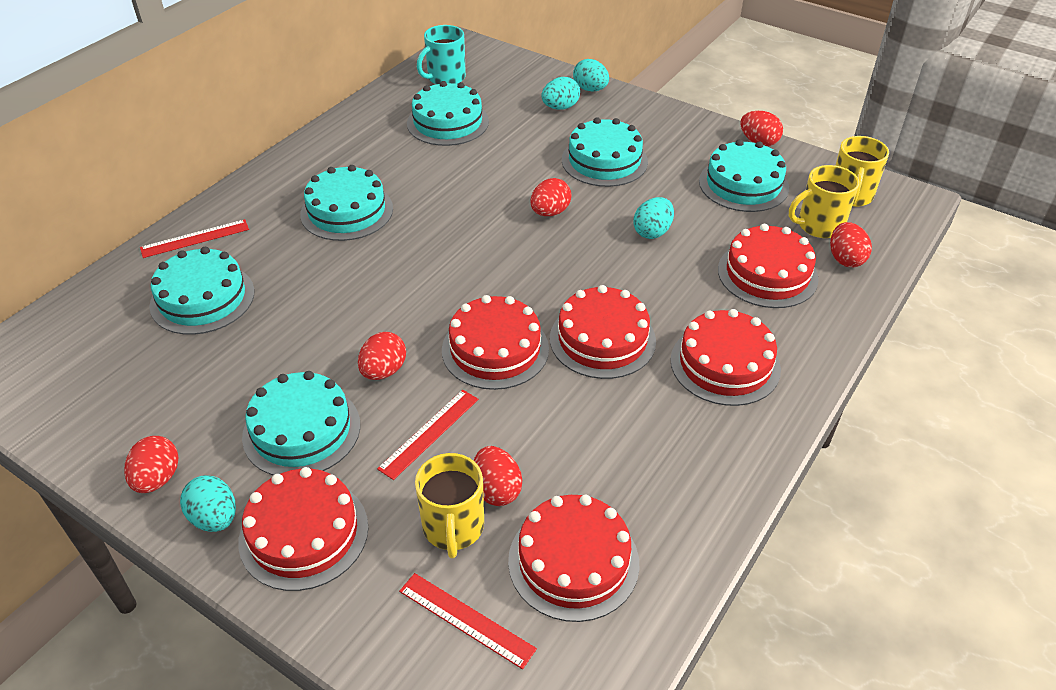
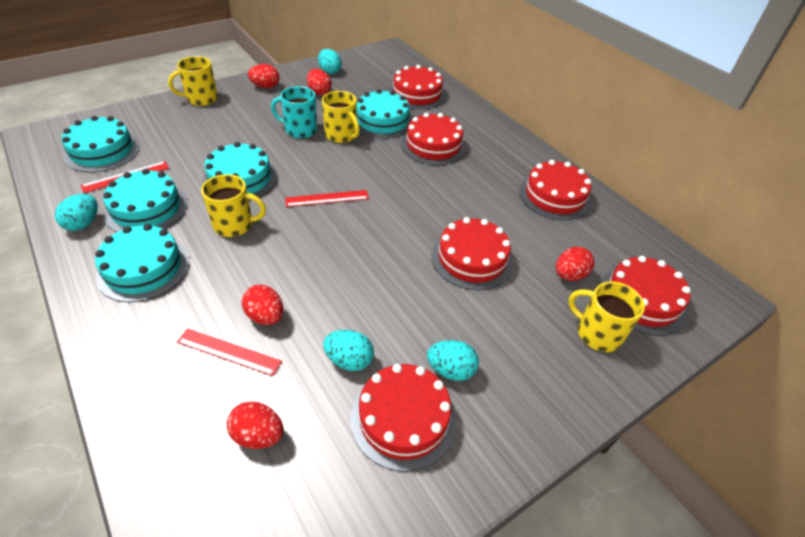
red egg: 6 -> 5
turquoise cake: 6 -> 5
yellow mug: 3 -> 4

